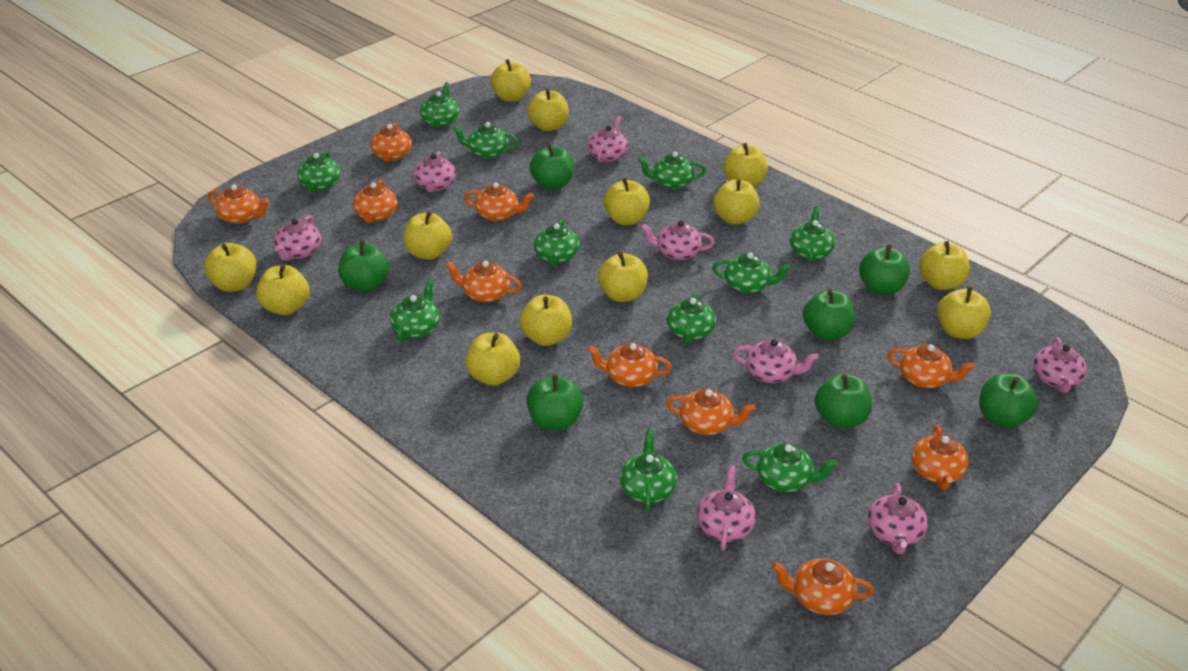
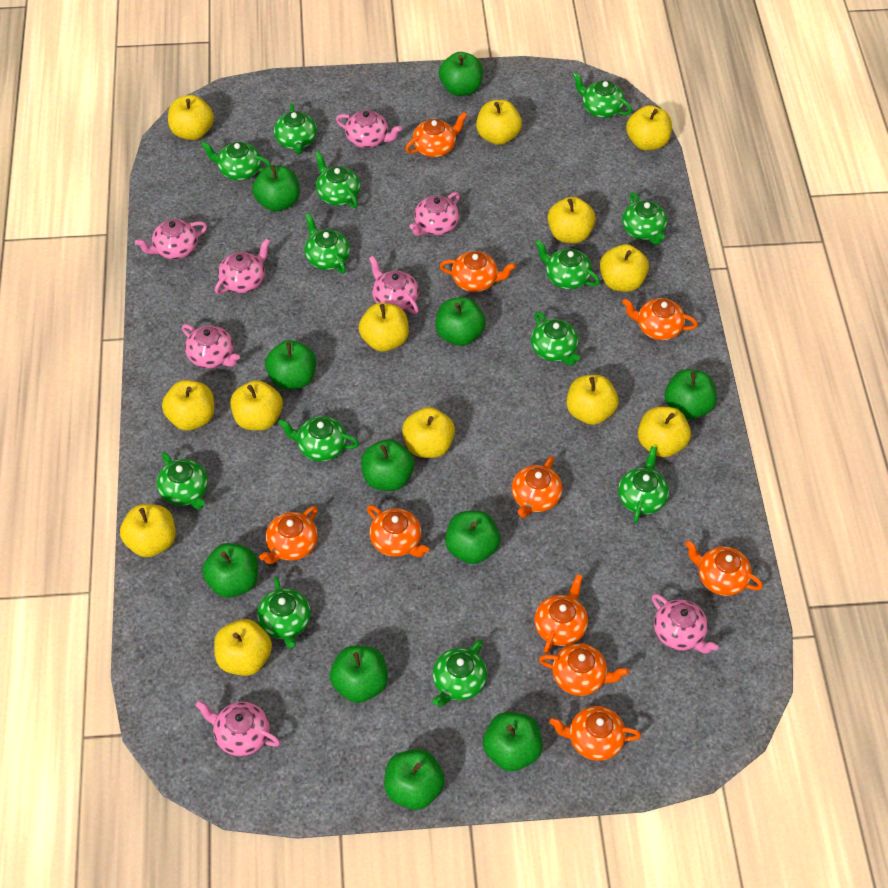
green apple: 7 -> 11
green teapot: 11 -> 13

